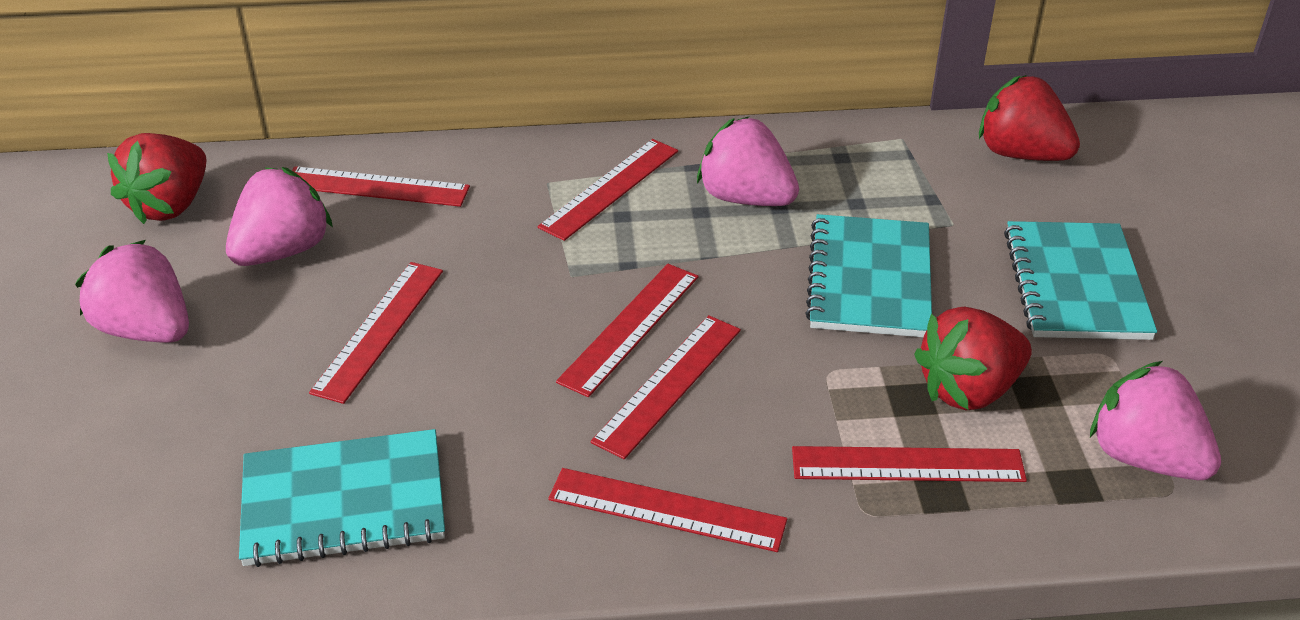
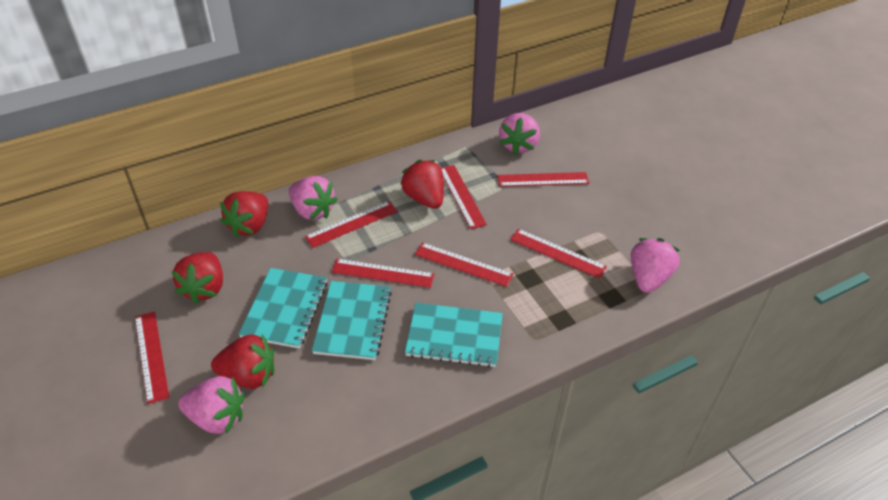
red strawberry: 3 -> 4

